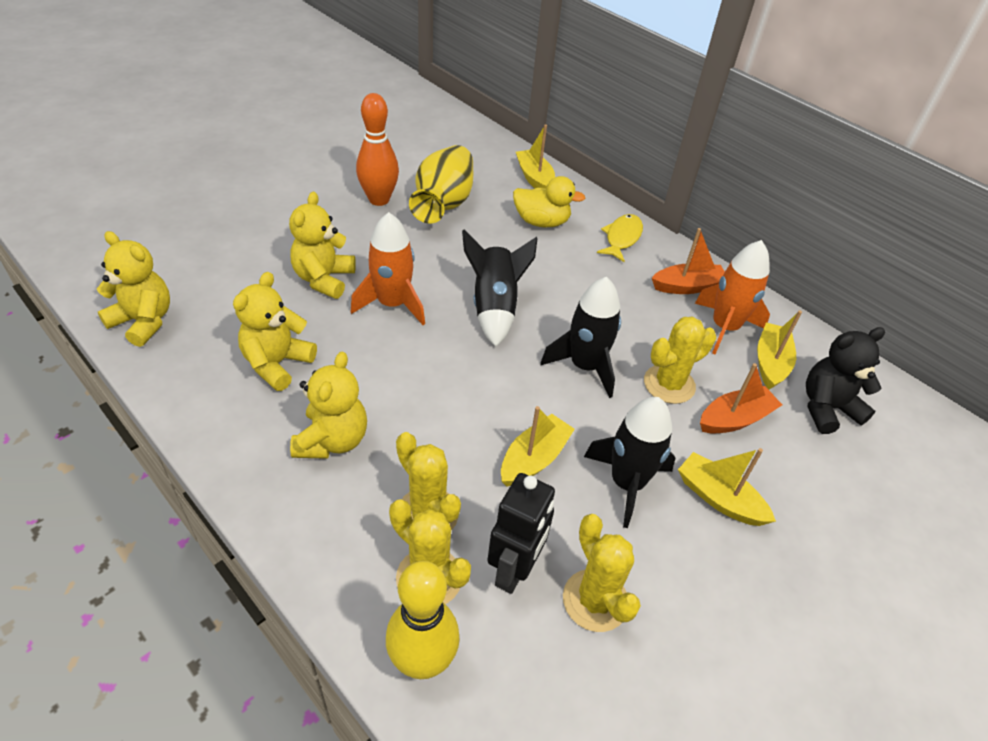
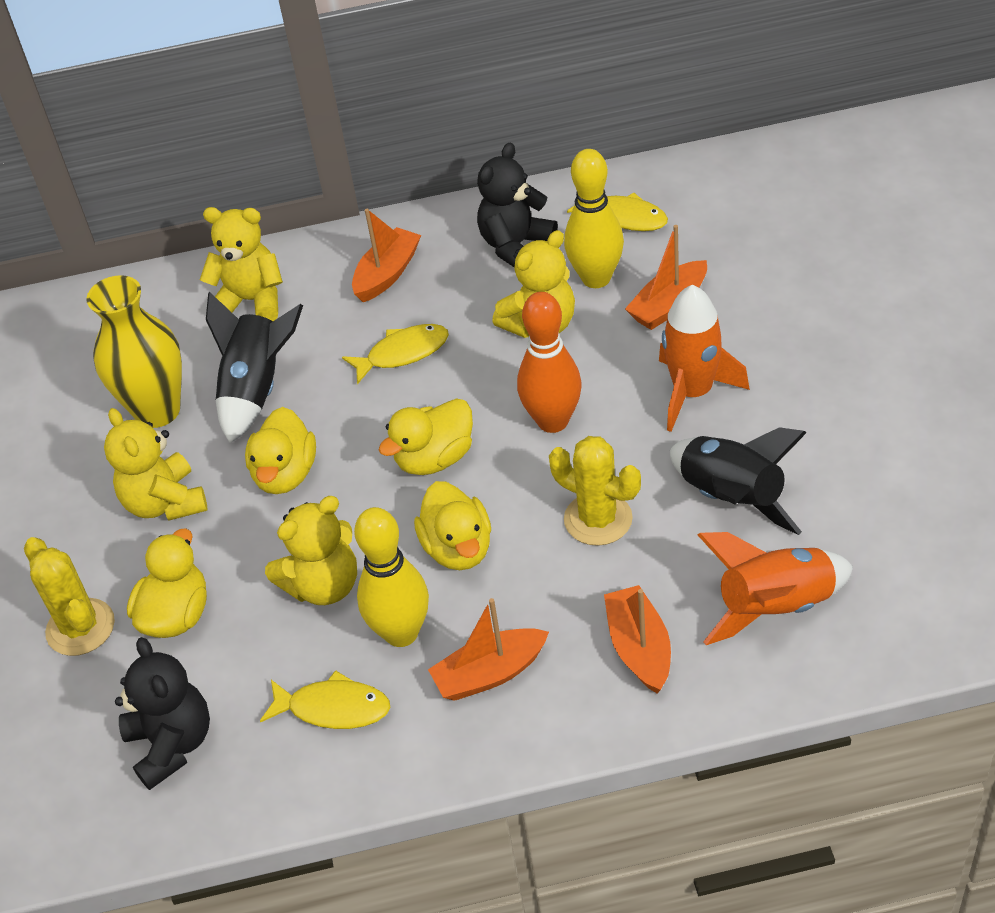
black robot: 1 -> 0
black rocket: 3 -> 2
black teddy bear: 1 -> 2
orange boat: 2 -> 4
yellow boat: 4 -> 0
yellow bowling pin: 1 -> 2
yellow cactus: 4 -> 2
yellow duck: 1 -> 4
yellow fish: 1 -> 3

